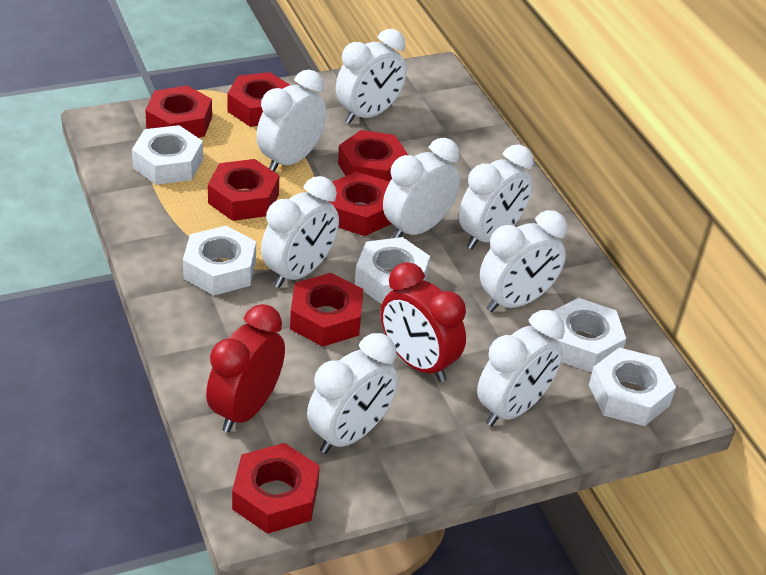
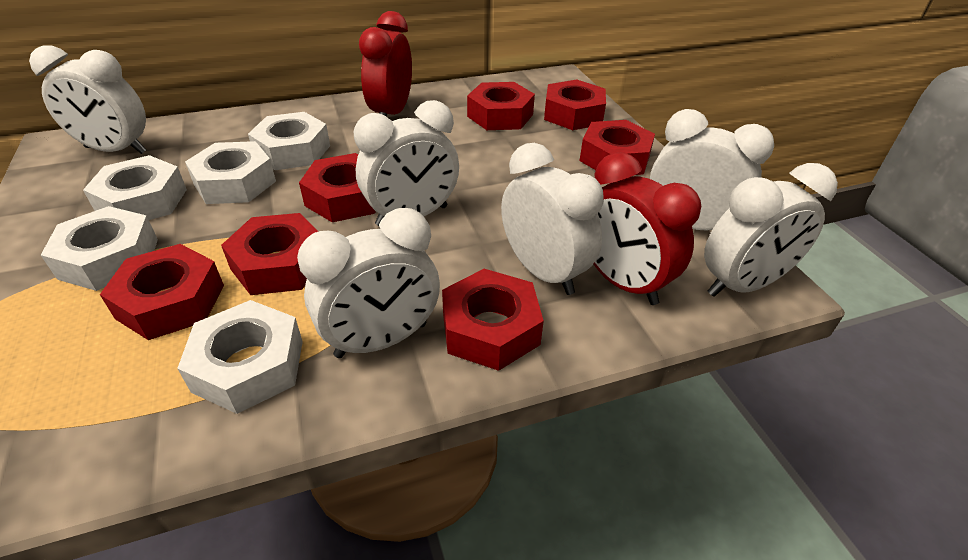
white clock: 8 -> 6

